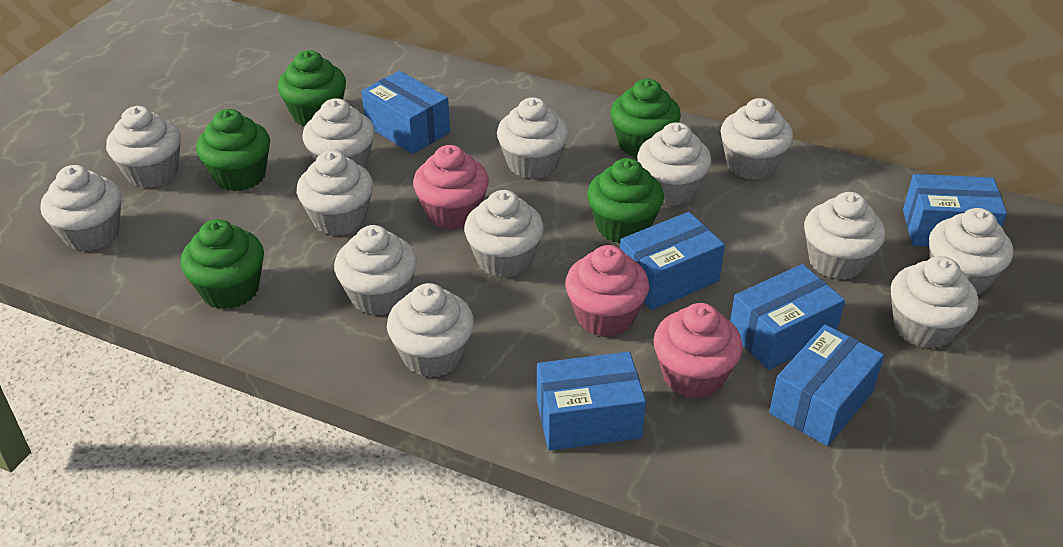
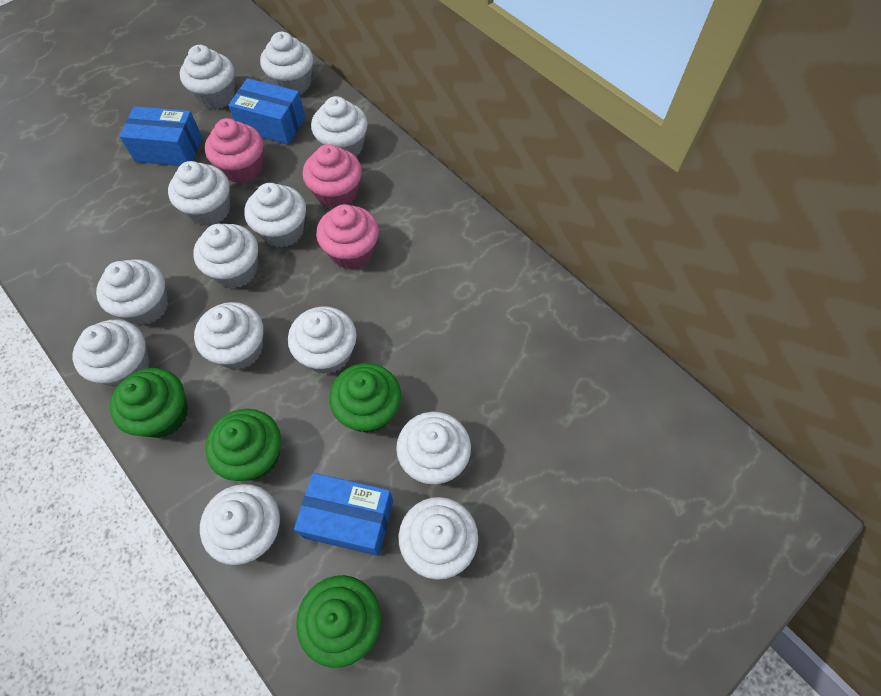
blue box: 6 -> 3
green cupcake: 5 -> 4

